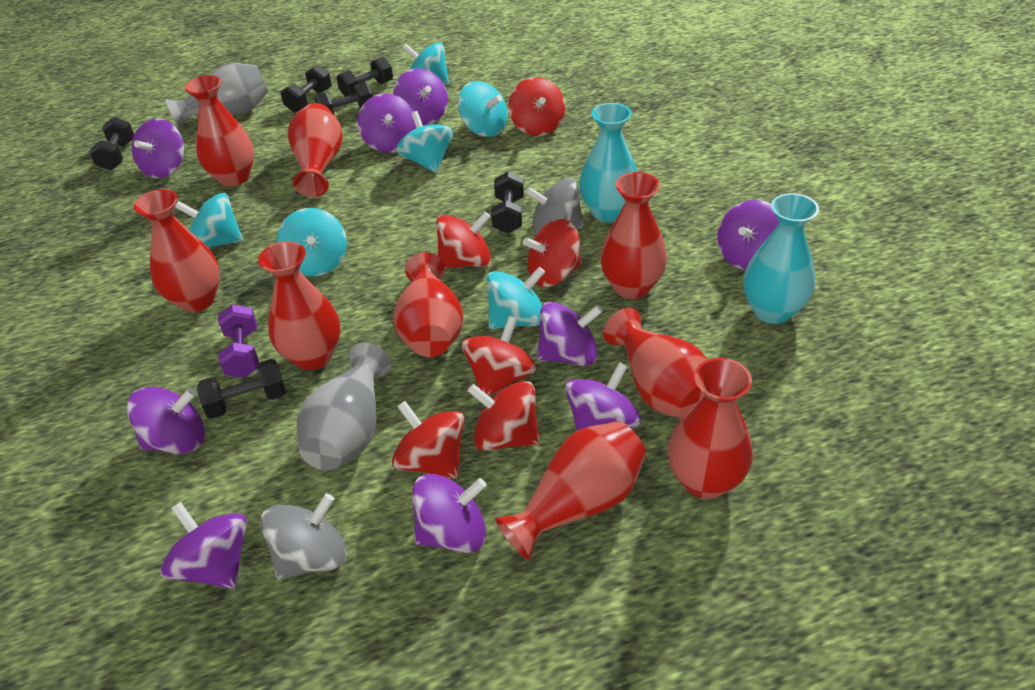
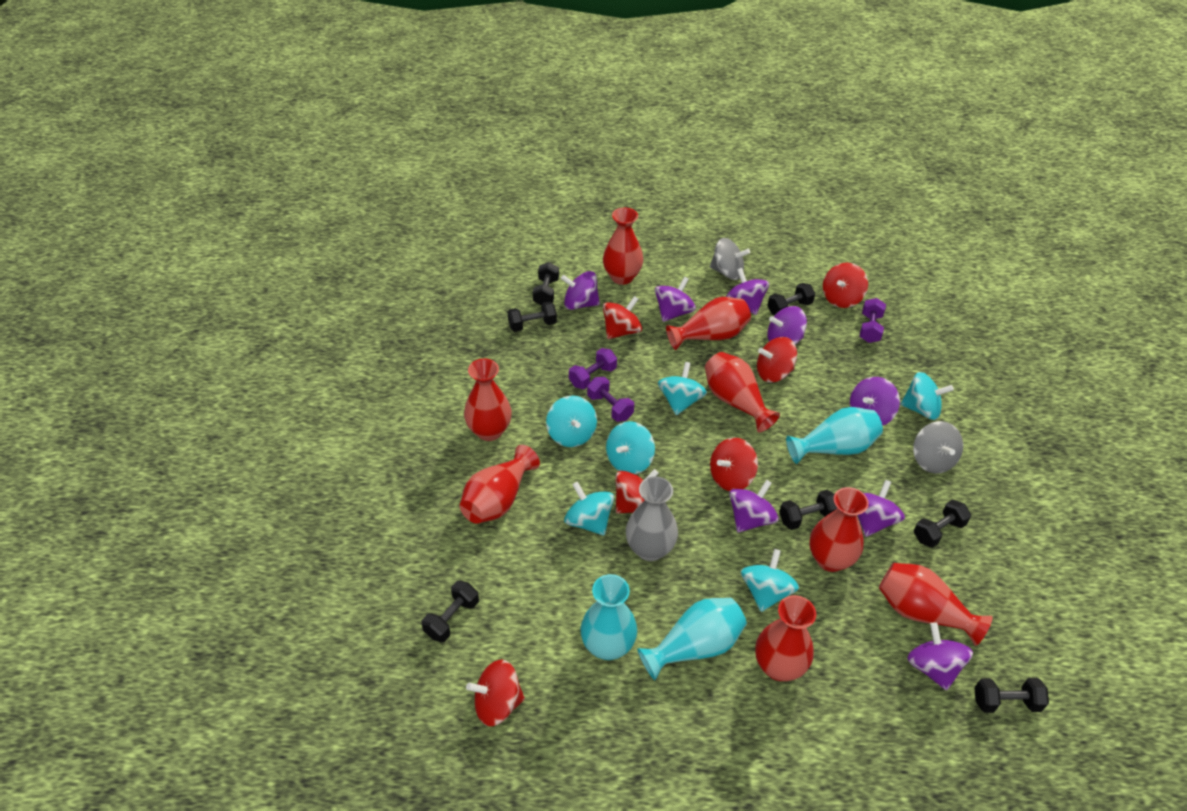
black dumbbell: 6 -> 7
grey vase: 2 -> 1
purple dumbbell: 1 -> 3
purple spinning top: 9 -> 8
red vase: 9 -> 8
turquoise vase: 2 -> 3

